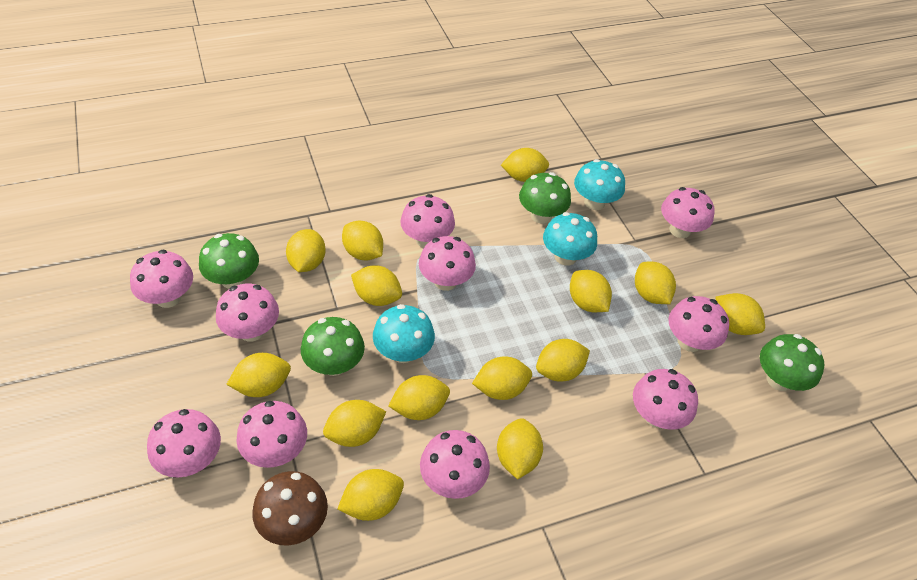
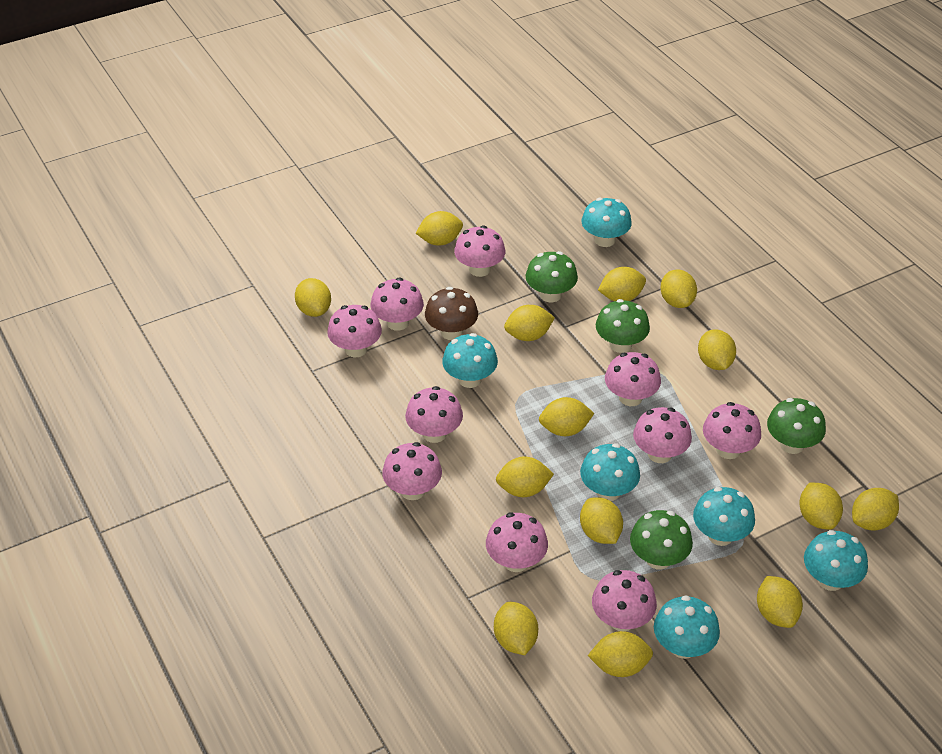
turquoise mushroom: 3 -> 6

